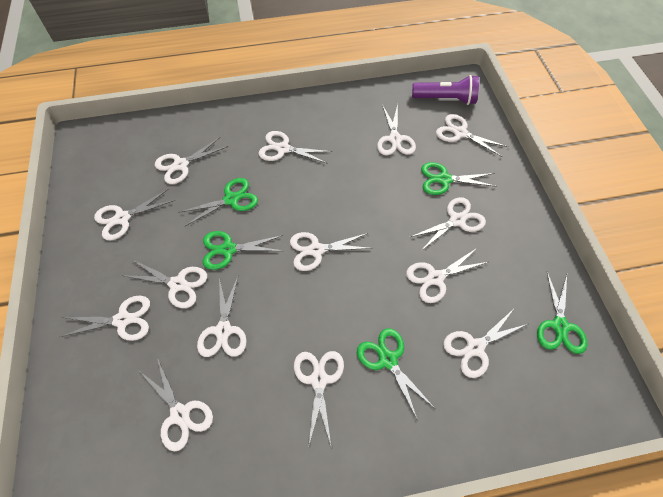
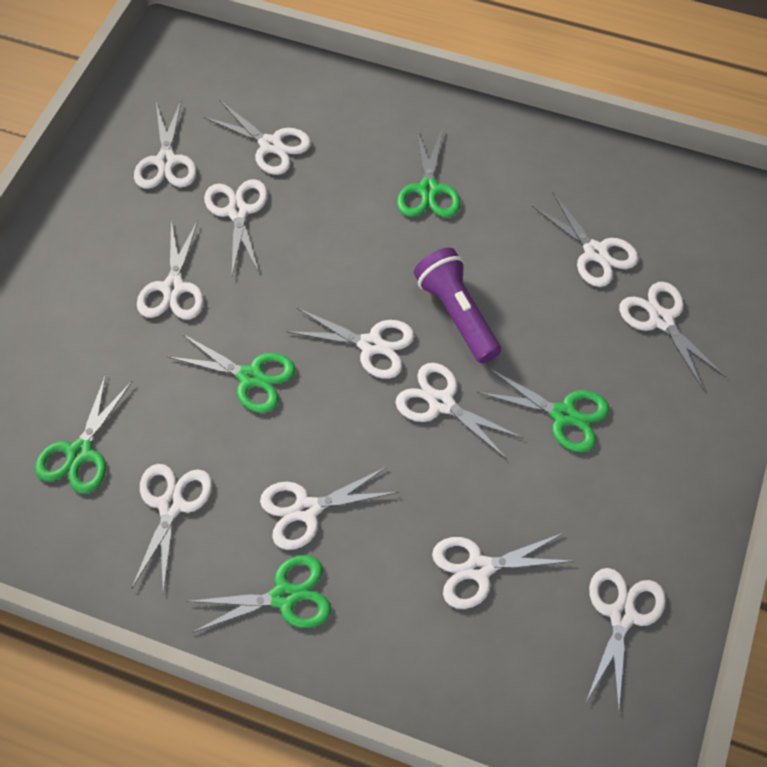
white scissors: 14 -> 12

